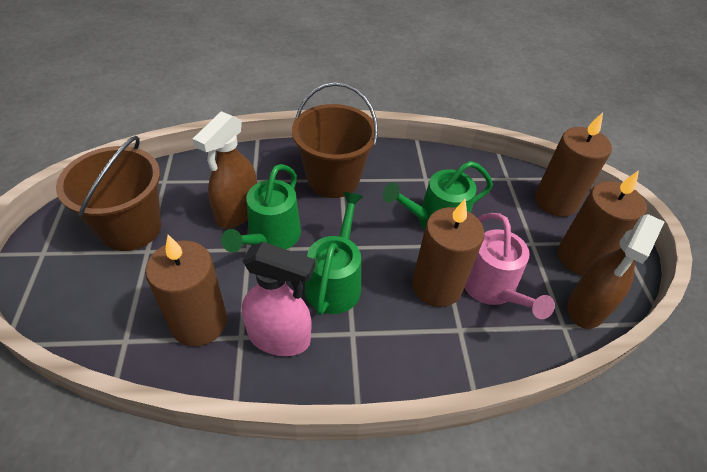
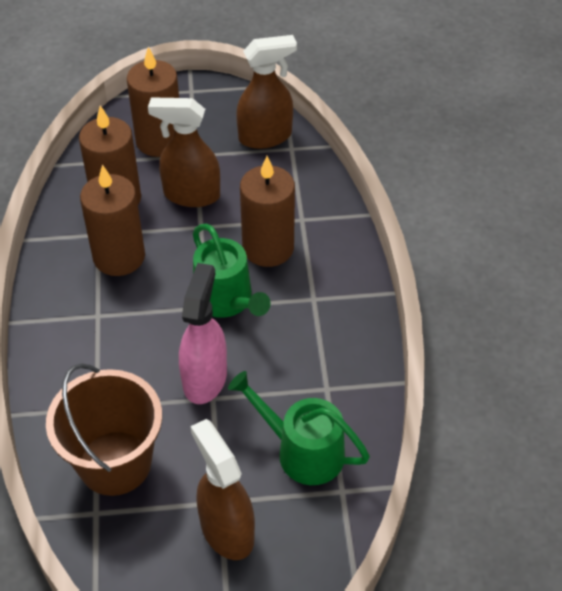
brown bucket: 2 -> 1
brown spray bottle: 2 -> 3
green watering can: 3 -> 2
pink watering can: 1 -> 0

